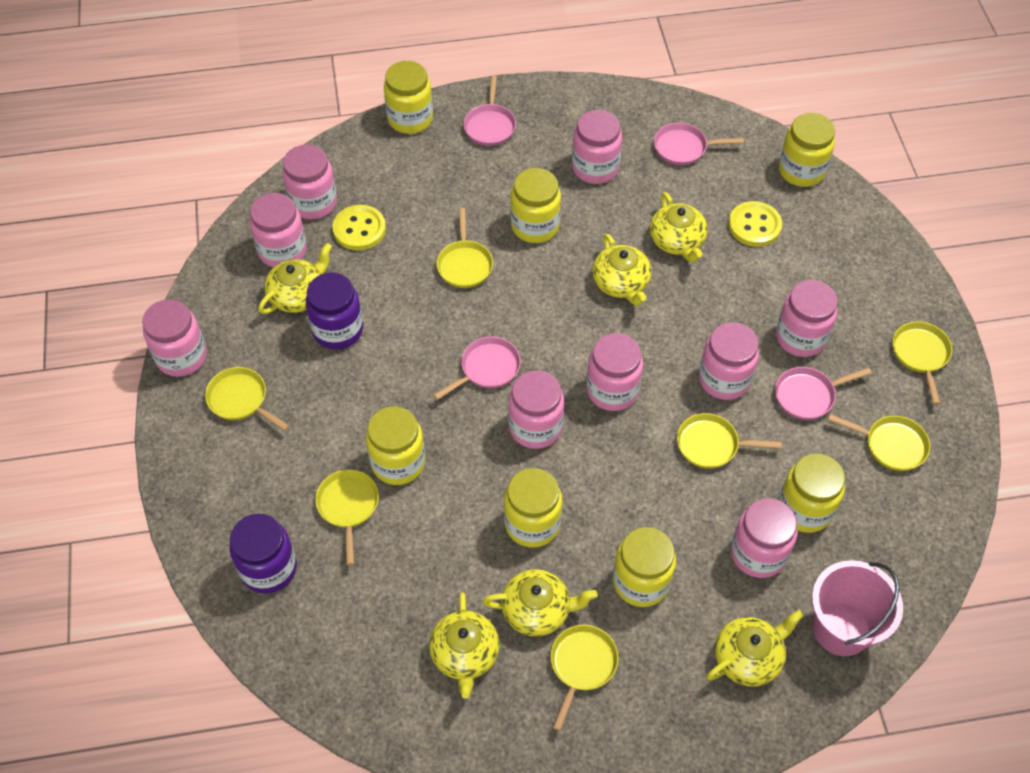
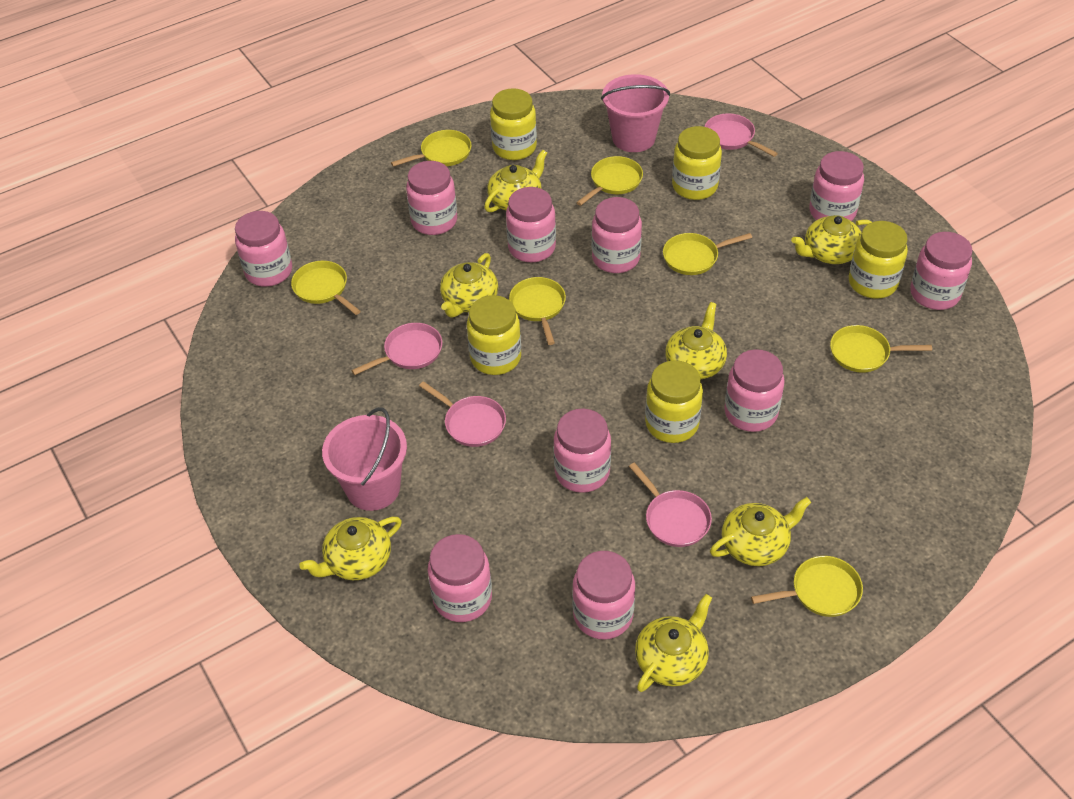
pink bucket: 1 -> 2
pink jar: 9 -> 10
purple jar: 2 -> 0
yellow button: 2 -> 0
yellow jar: 7 -> 5
yellow teapot: 6 -> 7

